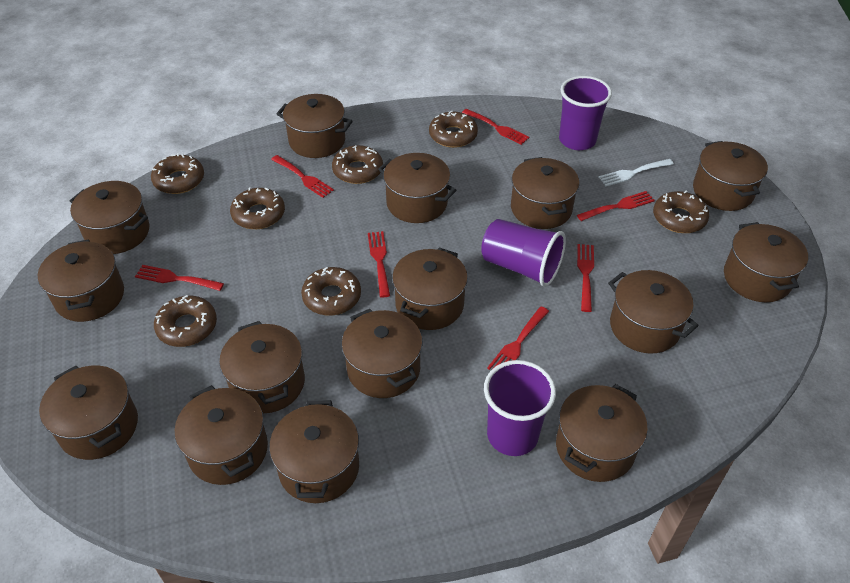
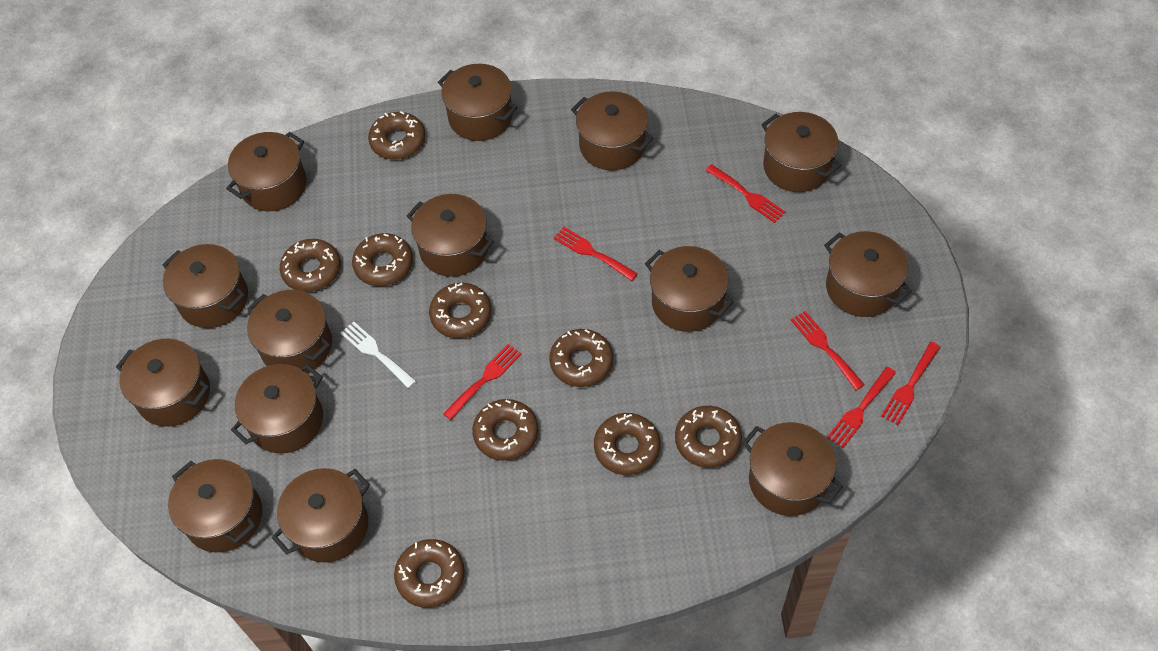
brown donut: 7 -> 9
brown pot: 15 -> 14
purple cup: 3 -> 0
red fork: 7 -> 6

